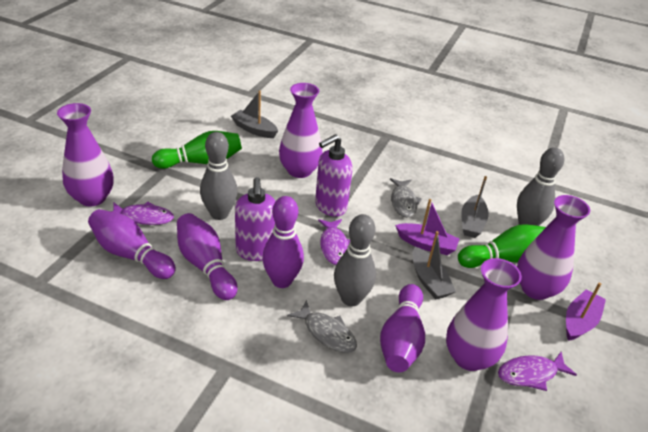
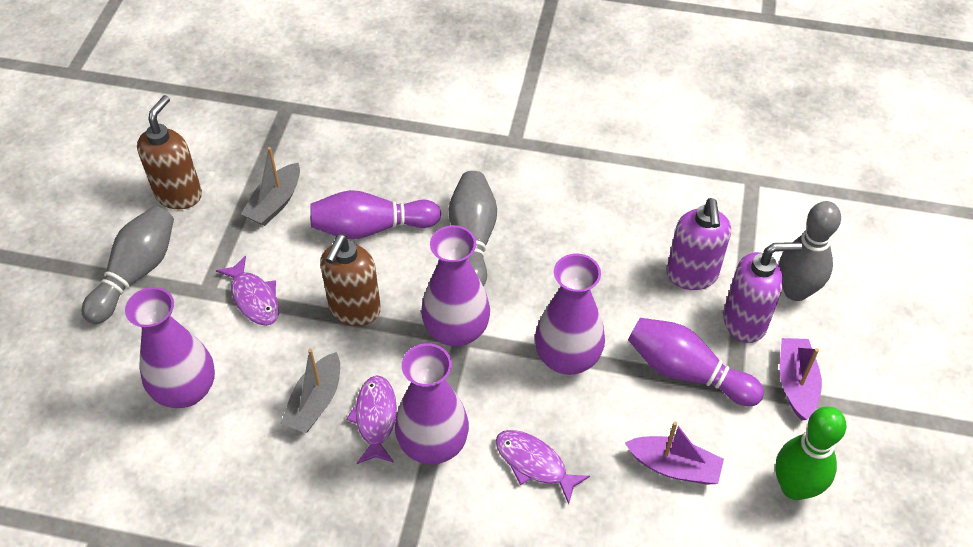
brown soap dispenser: 0 -> 2
green bowling pin: 2 -> 1
grey boat: 3 -> 2
grey fish: 2 -> 0
purple bowling pin: 4 -> 2

